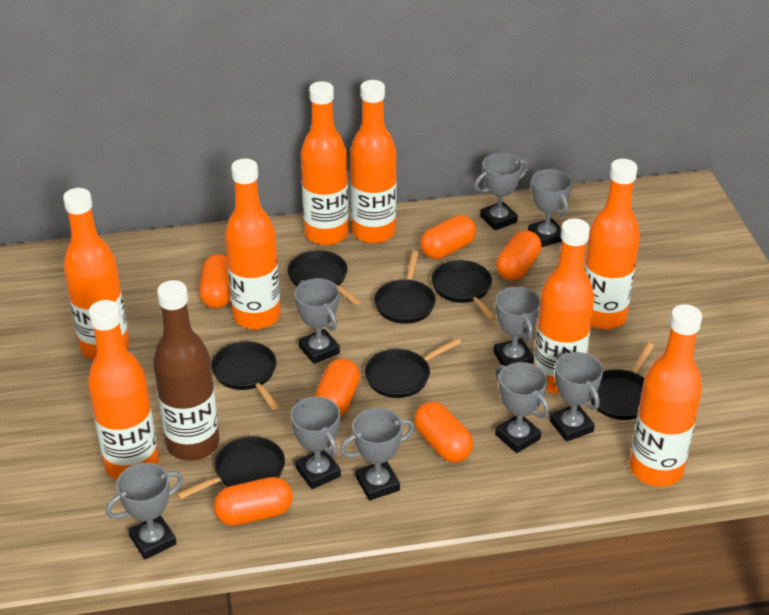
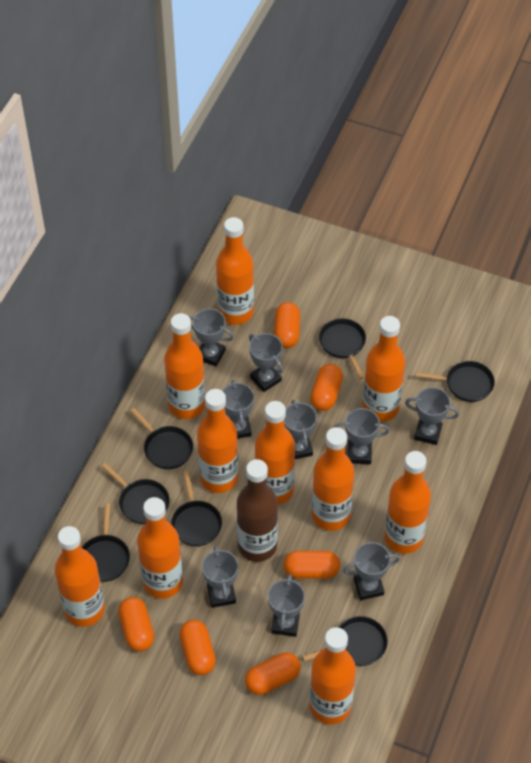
orange bottle: 8 -> 10

